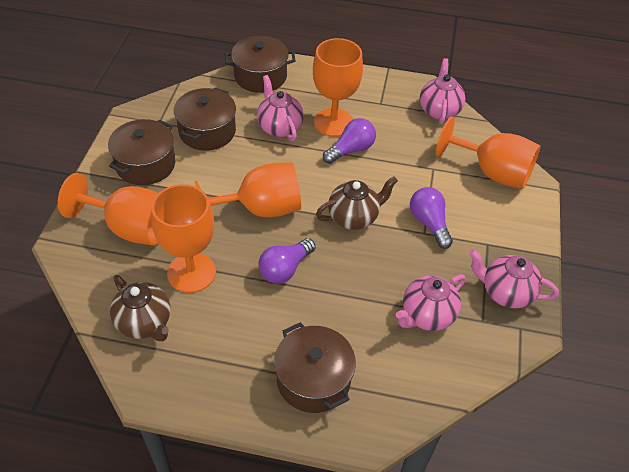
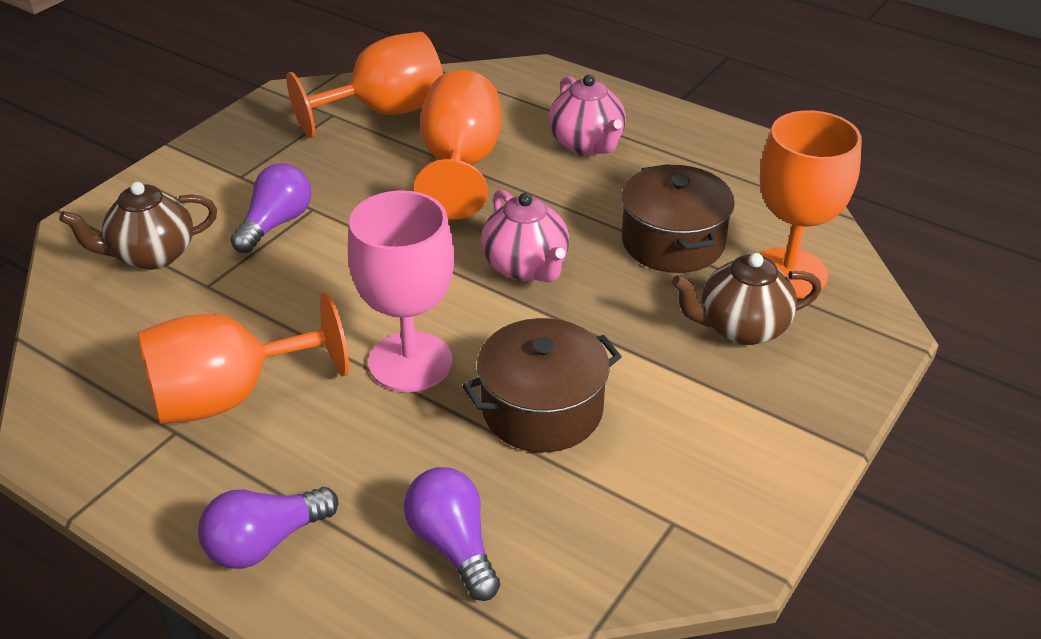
brown pot: 4 -> 2
orange goblet: 5 -> 4
pink goblet: 0 -> 1
pink teapot: 4 -> 2

